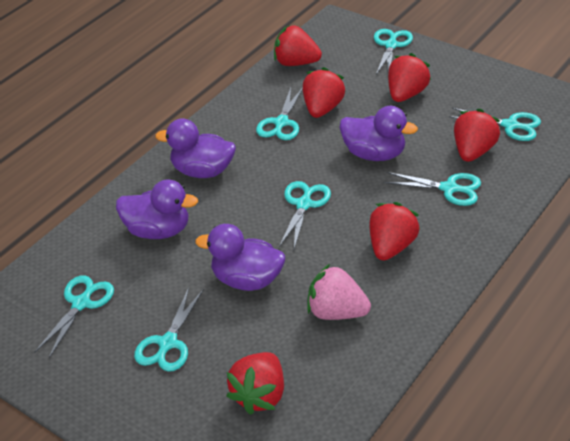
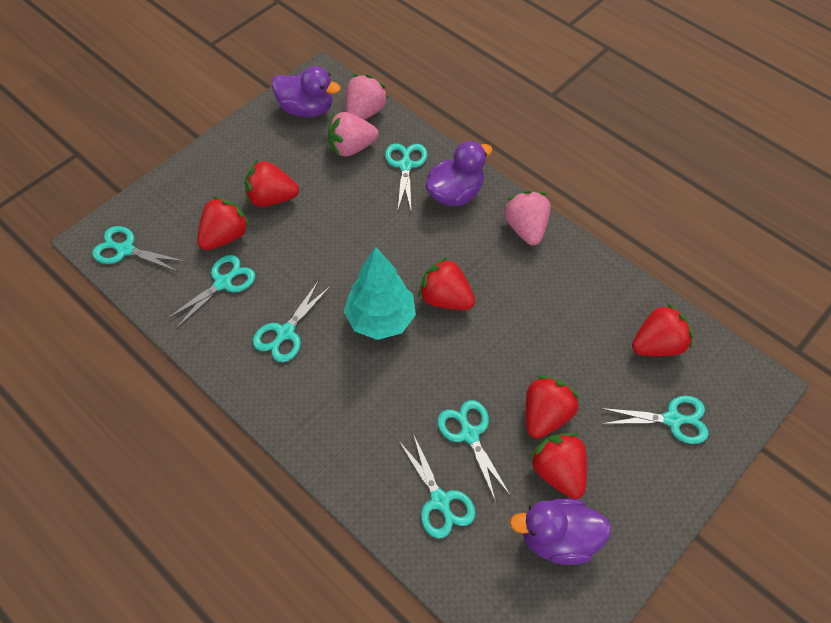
pink strawberry: 1 -> 3
purple duck: 4 -> 3
turquoise tree: 0 -> 1

